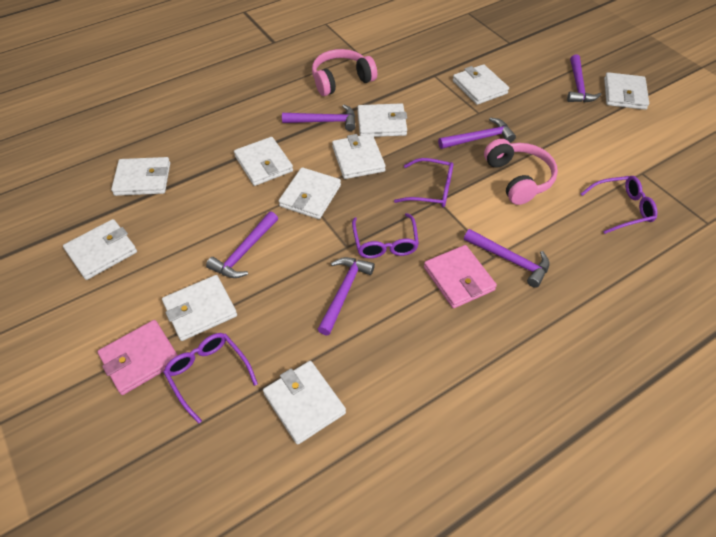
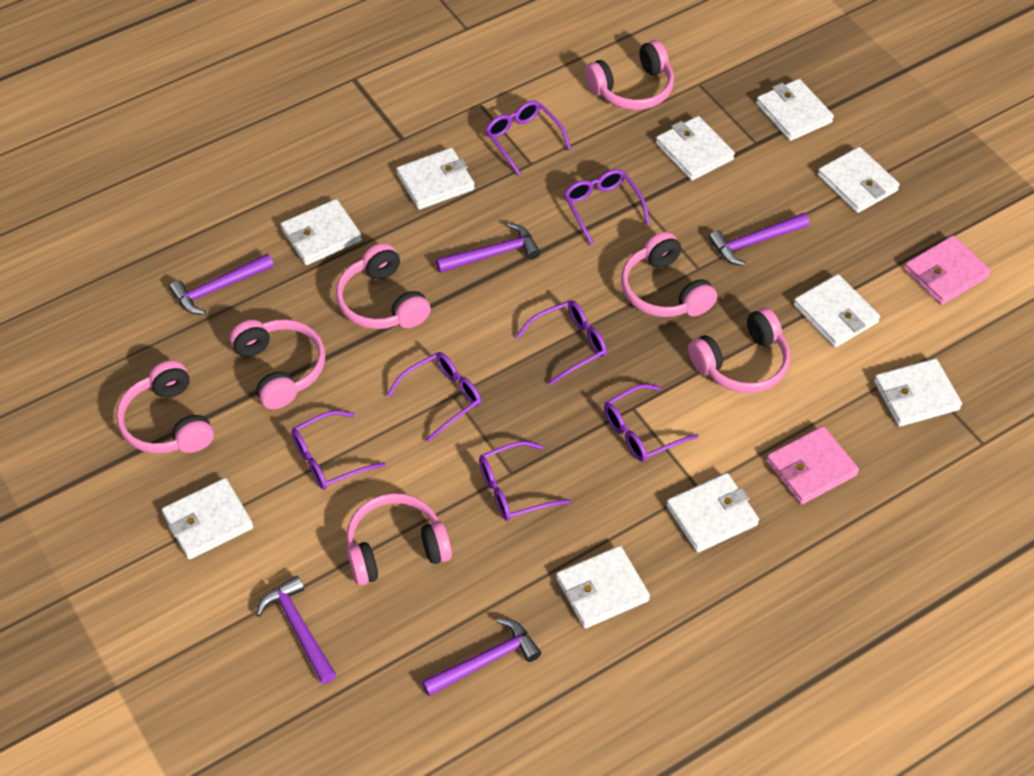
pink headphones: 2 -> 7
purple glasses: 4 -> 7
purple hammer: 6 -> 5

